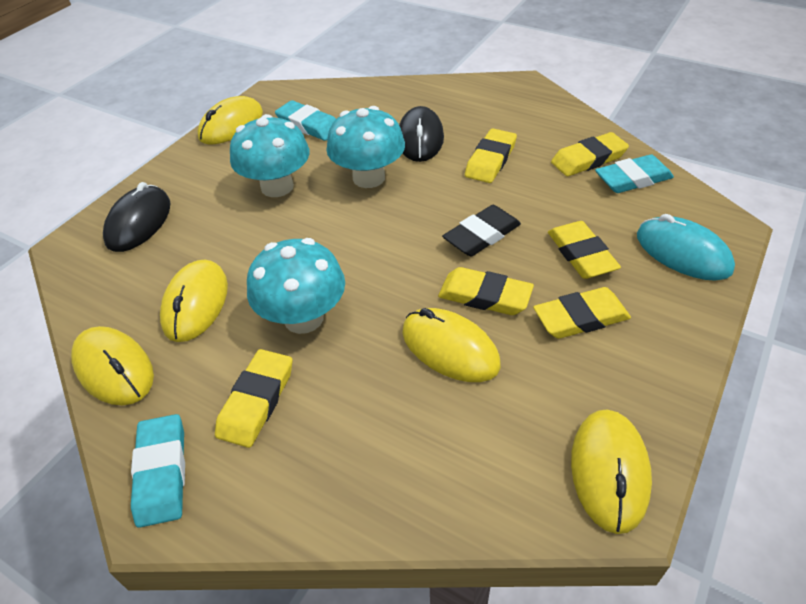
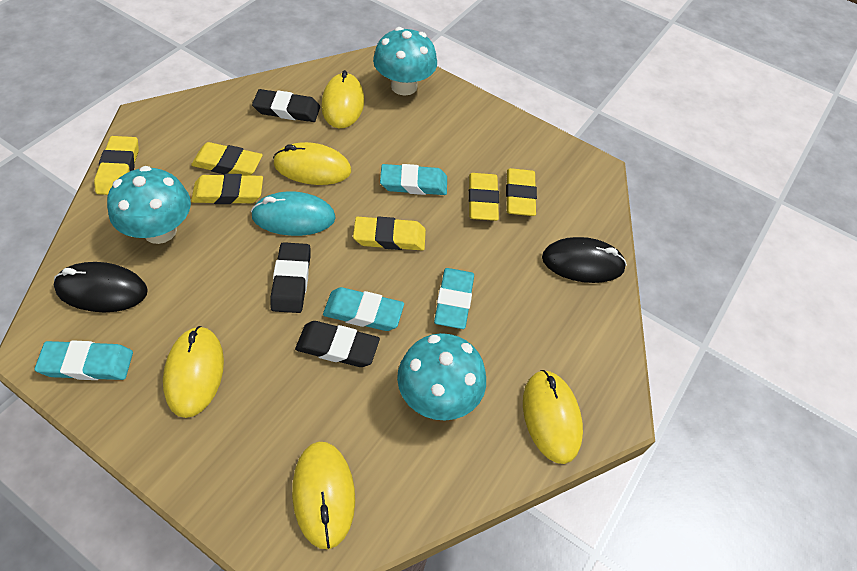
black eraser: 1 -> 3
turquoise eraser: 3 -> 4

